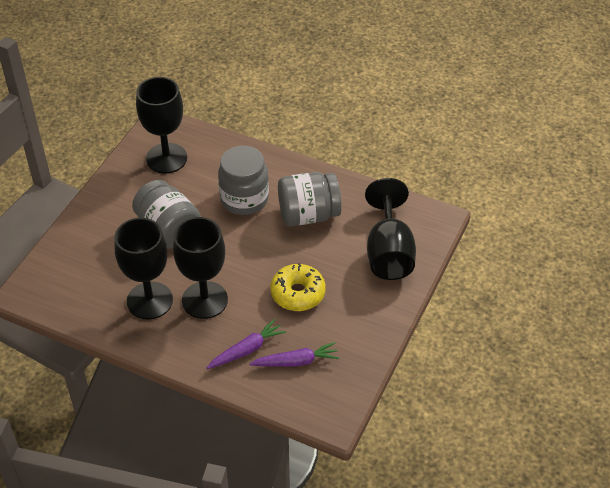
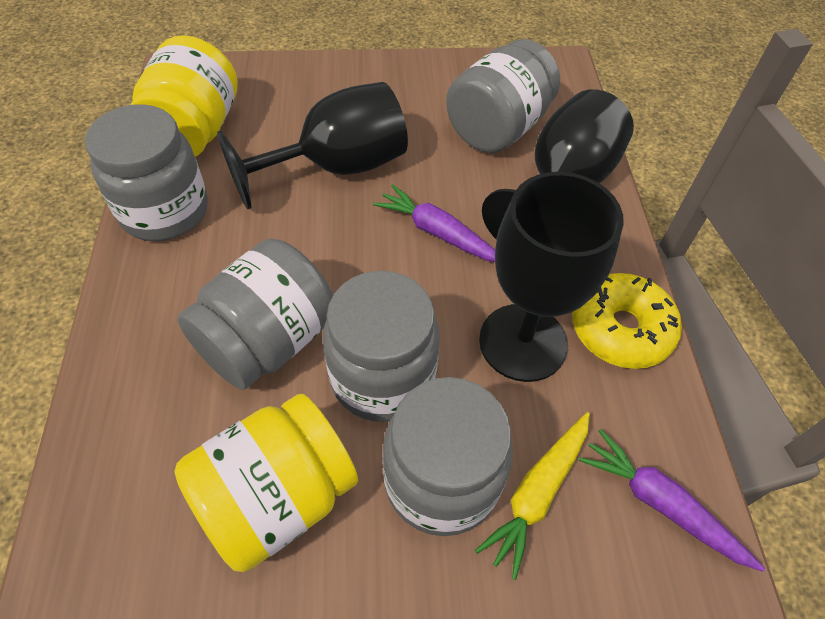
black goblet: 4 -> 3
grey jar: 3 -> 5
yellow carrot: 0 -> 1
yellow jar: 0 -> 2

